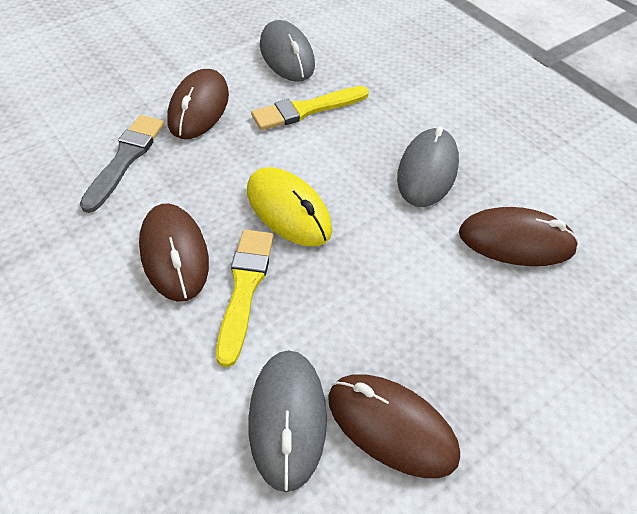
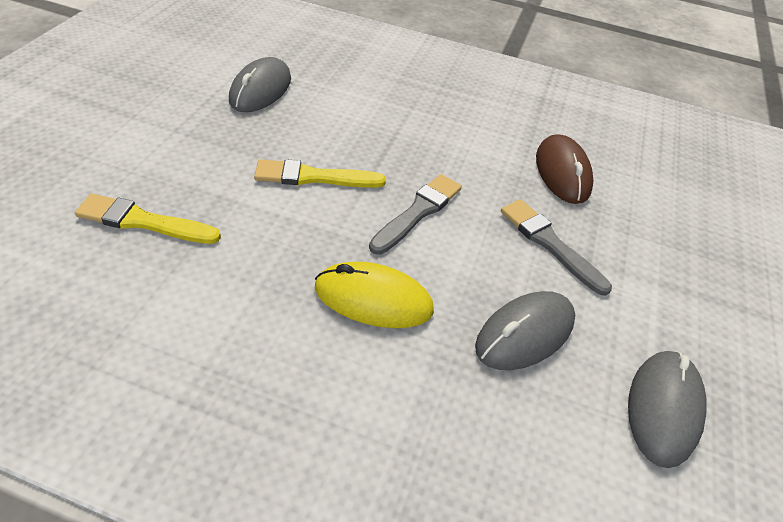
brown mouse: 4 -> 1
grey brush: 1 -> 2

